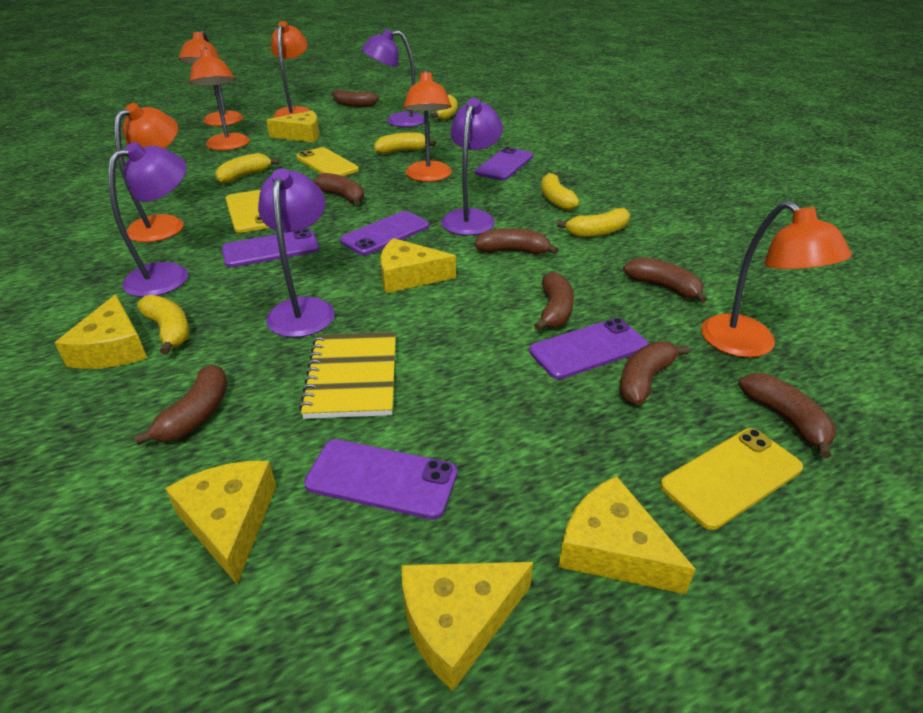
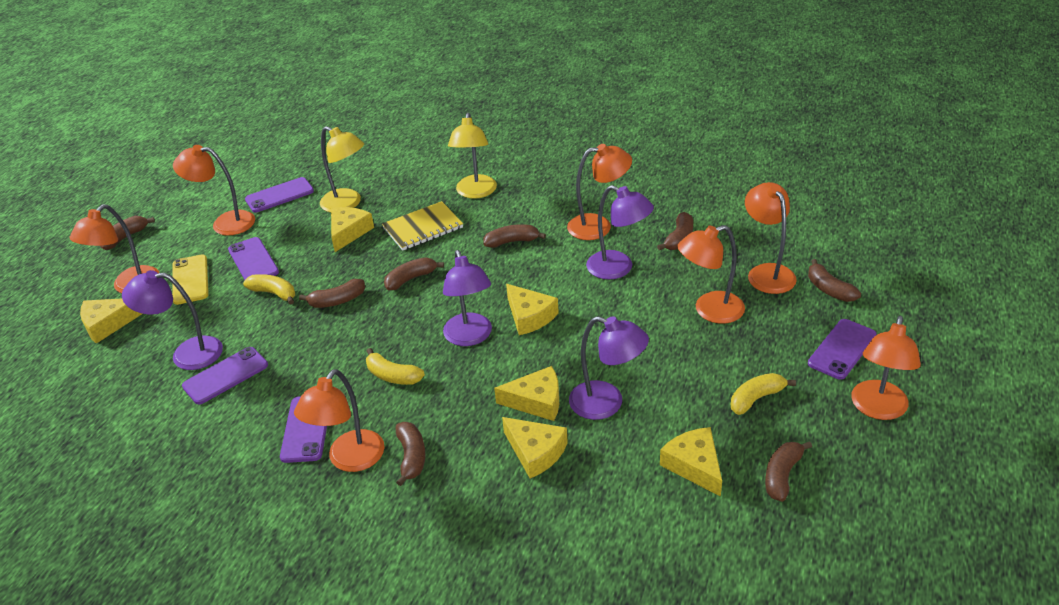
orange lamp: 6 -> 7
yellow banana: 6 -> 3
yellow lamp: 0 -> 2
yellow phone: 3 -> 1

